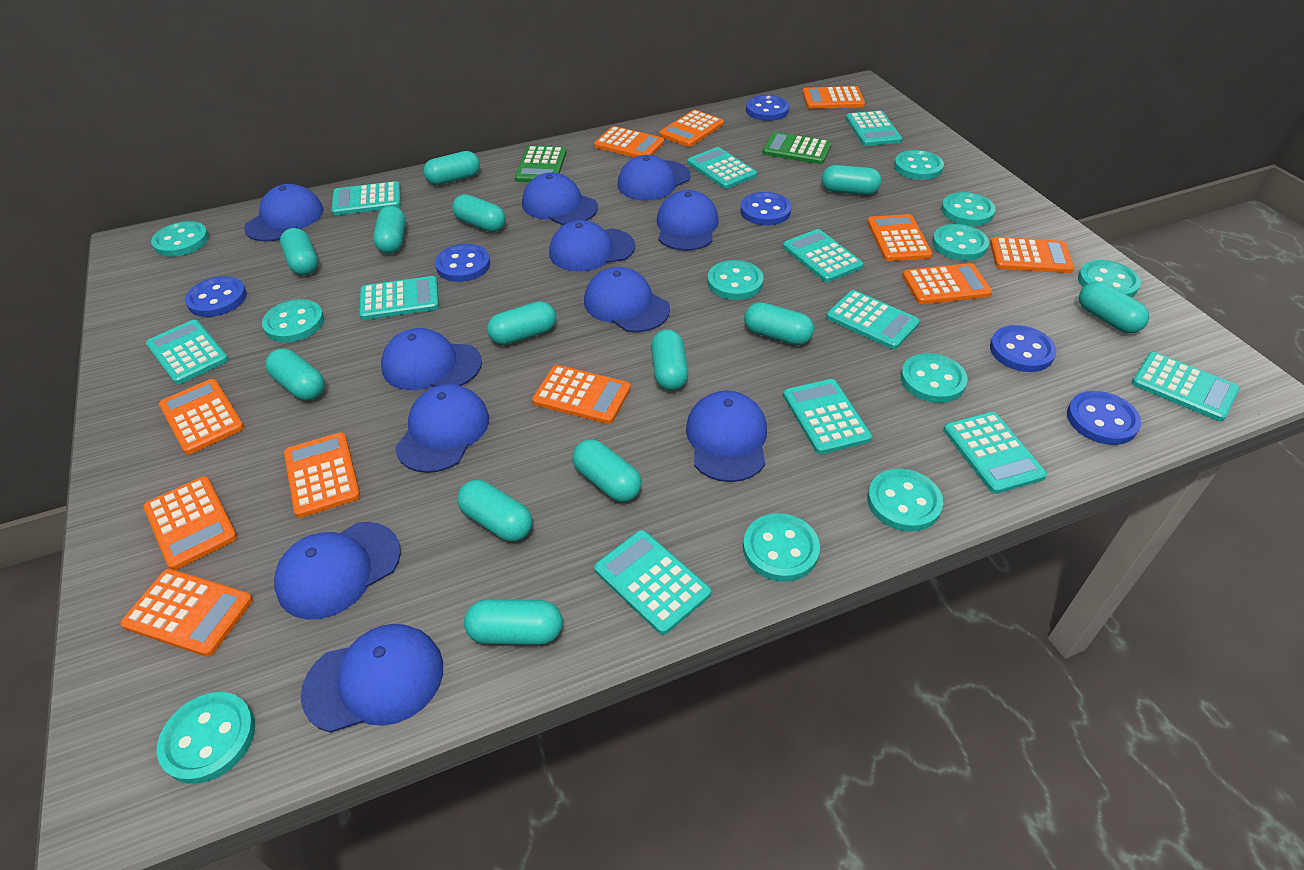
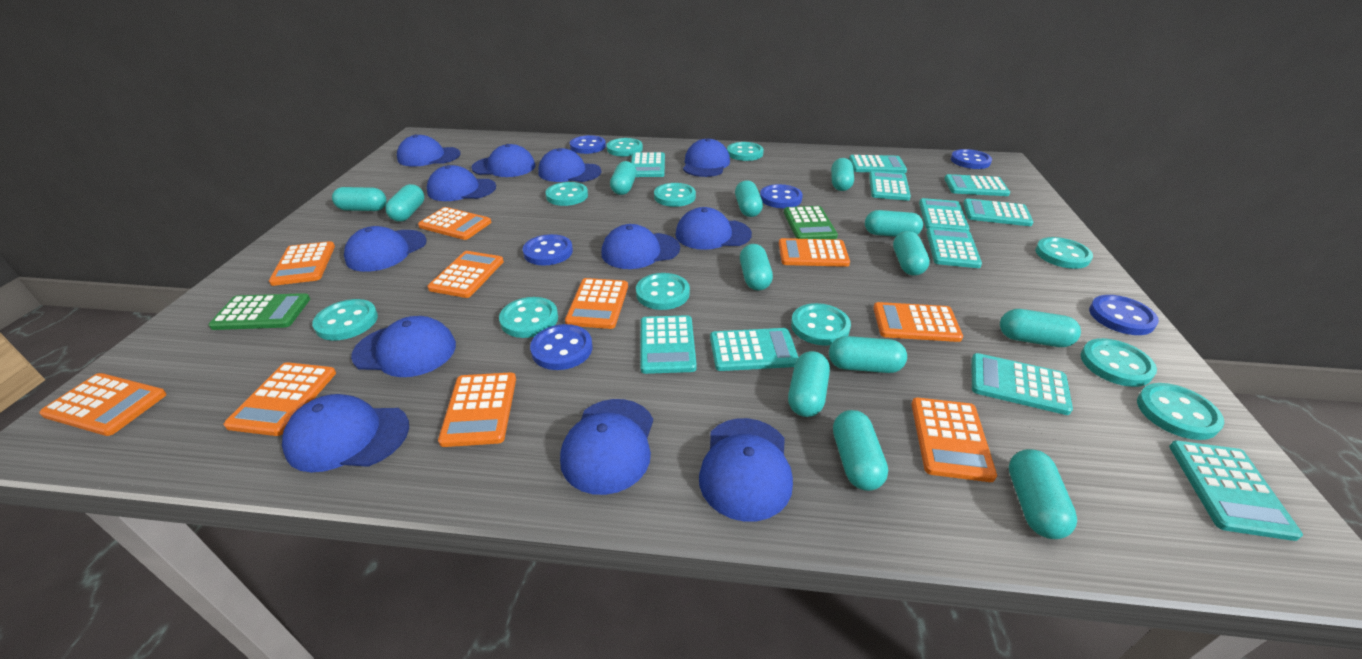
blue cap: 11 -> 12
orange calculator: 11 -> 10

